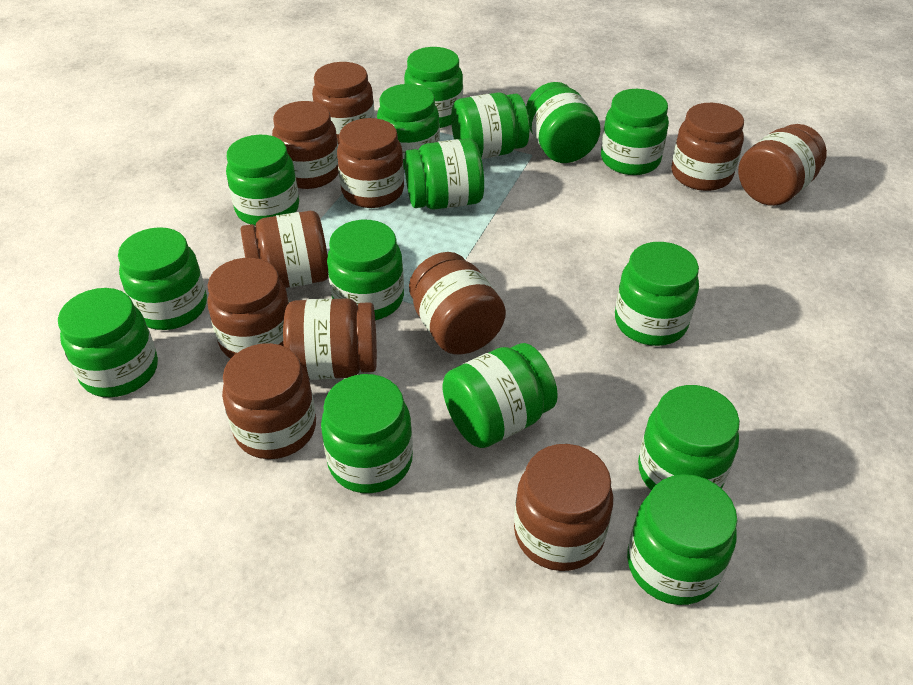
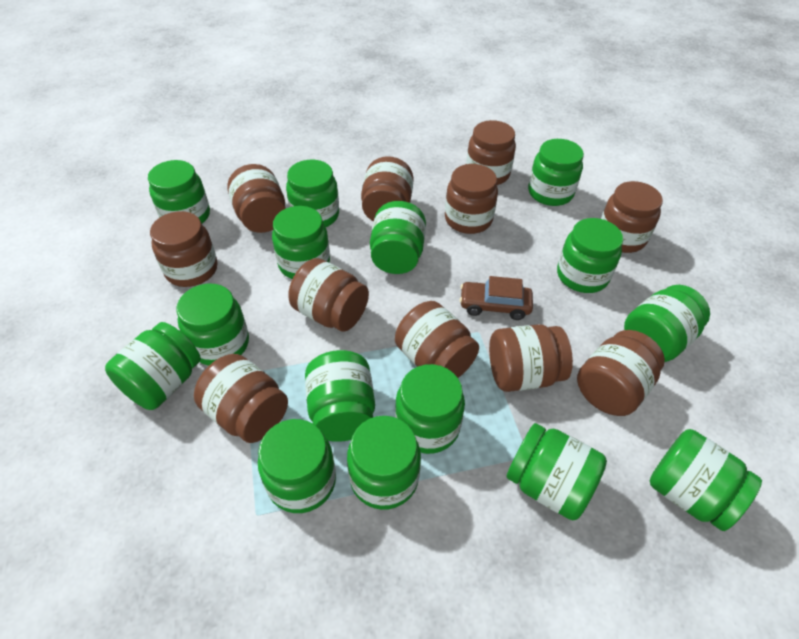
brown car: 0 -> 1

